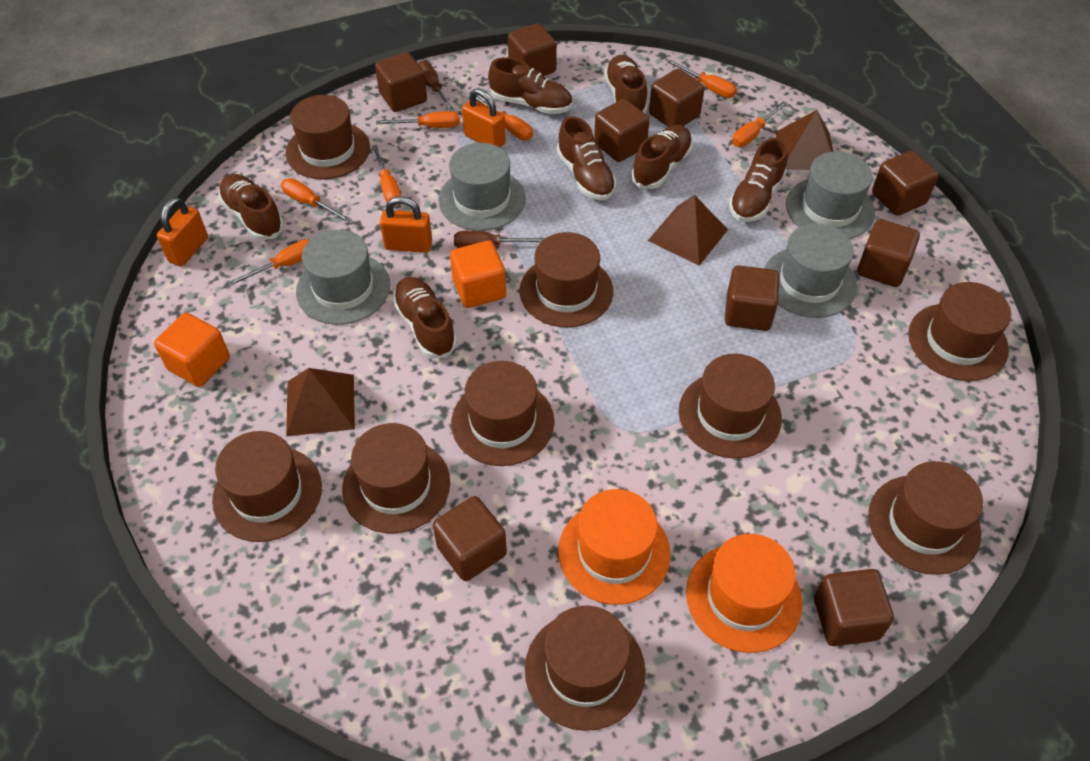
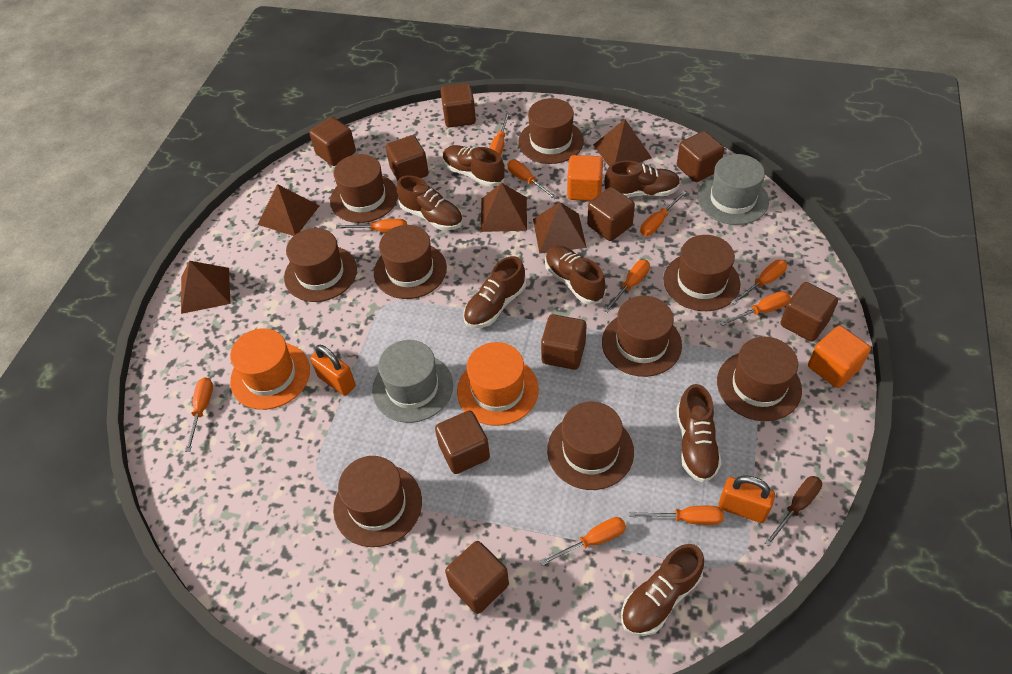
brown pyramid: 3 -> 5
brown screwdriver: 2 -> 1
grey hat: 4 -> 2
orange padlock: 3 -> 2
orange screwdriver: 7 -> 10

